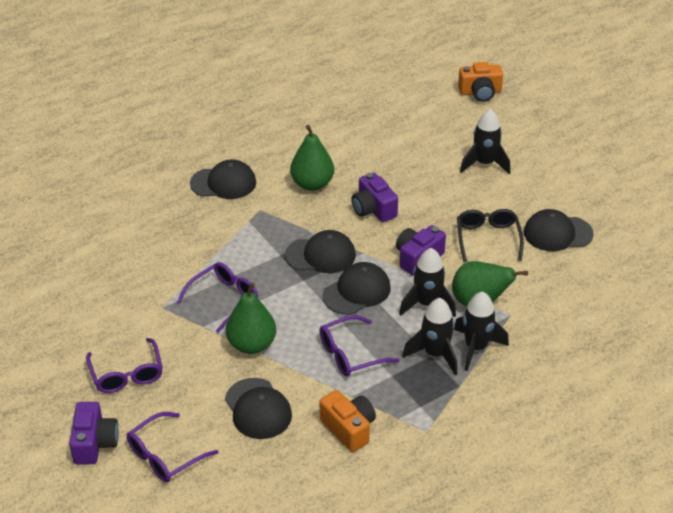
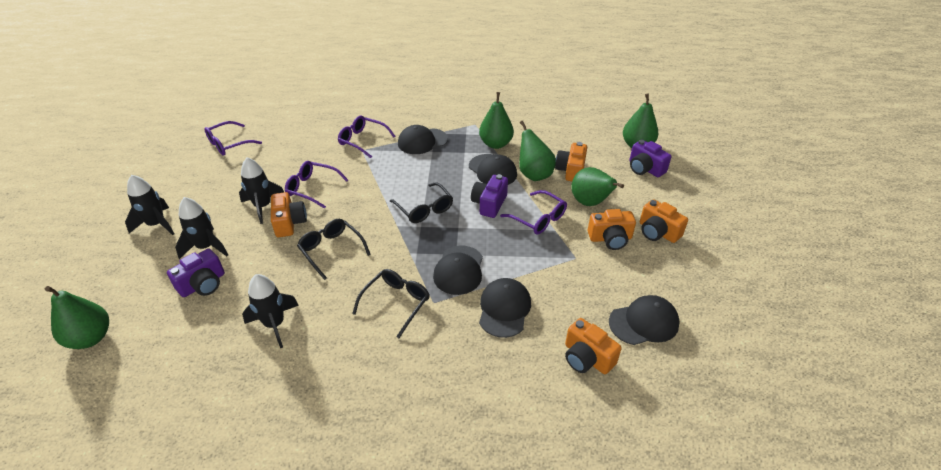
black glasses: 1 -> 3
green pear: 3 -> 5
orange camera: 2 -> 5

